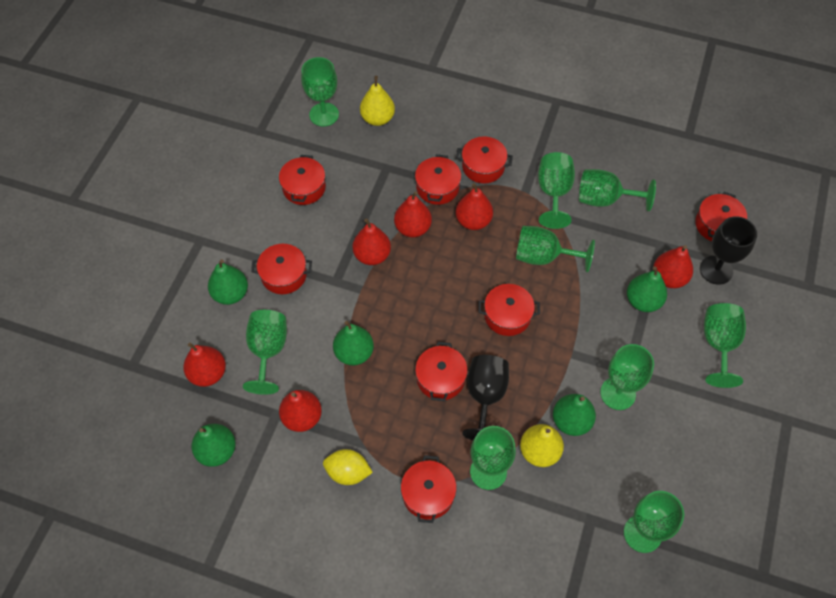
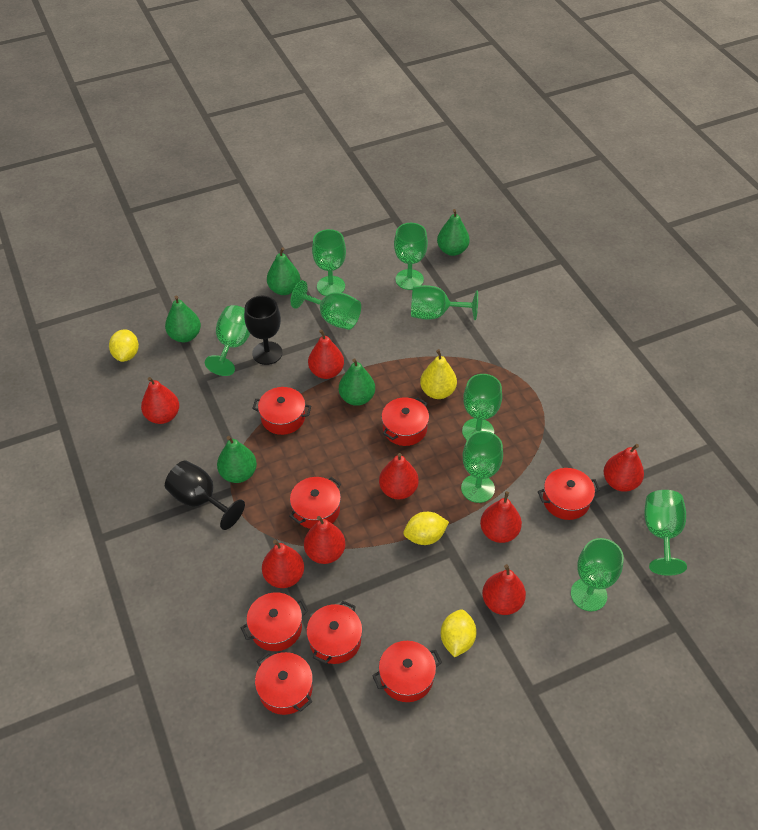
red pear: 6 -> 8
yellow lemon: 1 -> 3
yellow pear: 2 -> 1

